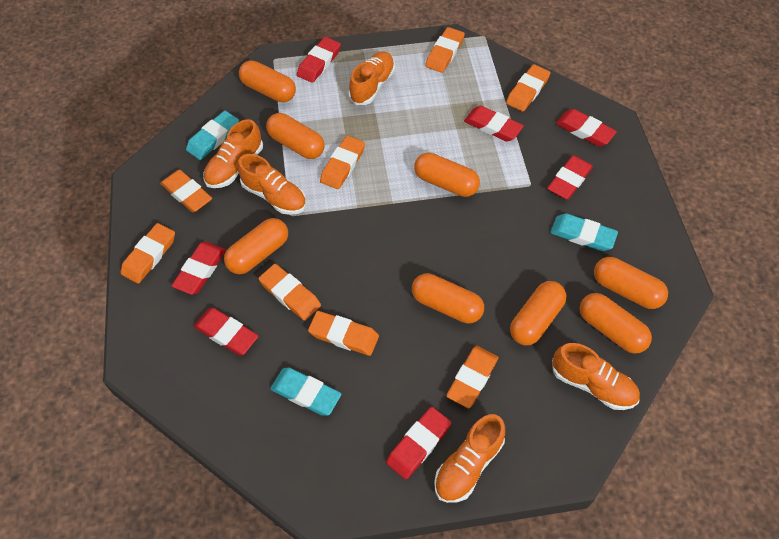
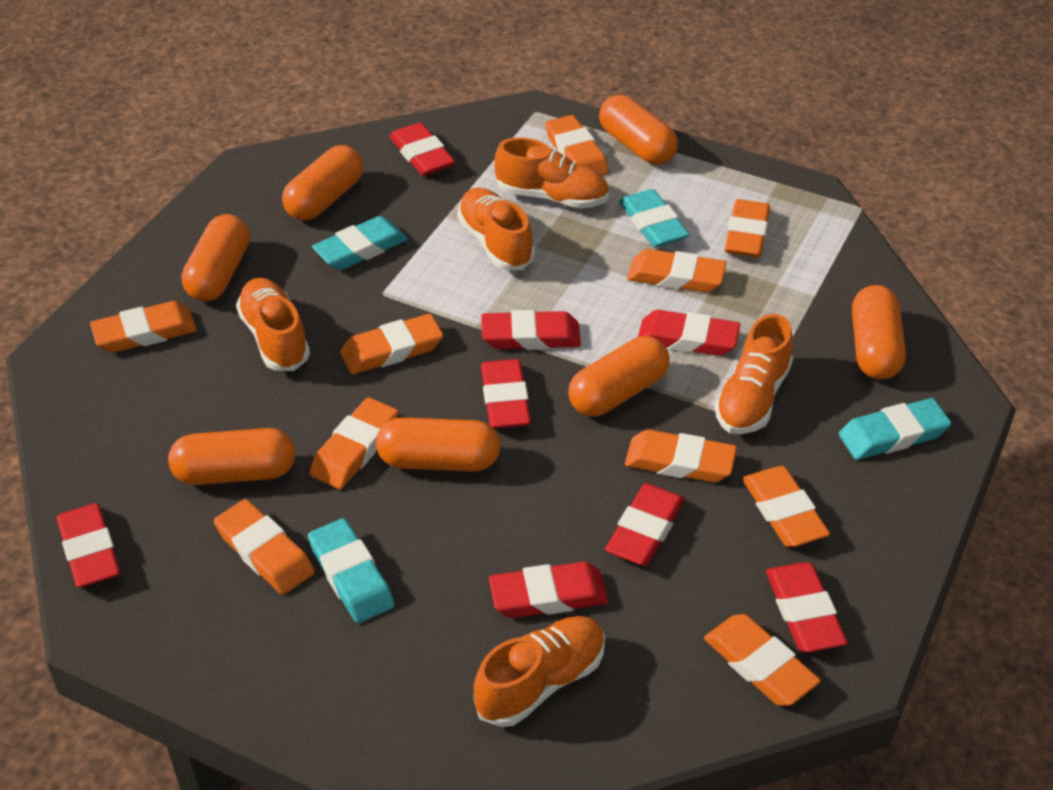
orange capsule: 8 -> 7
orange eraser: 8 -> 10
red eraser: 7 -> 8
turquoise eraser: 3 -> 4

